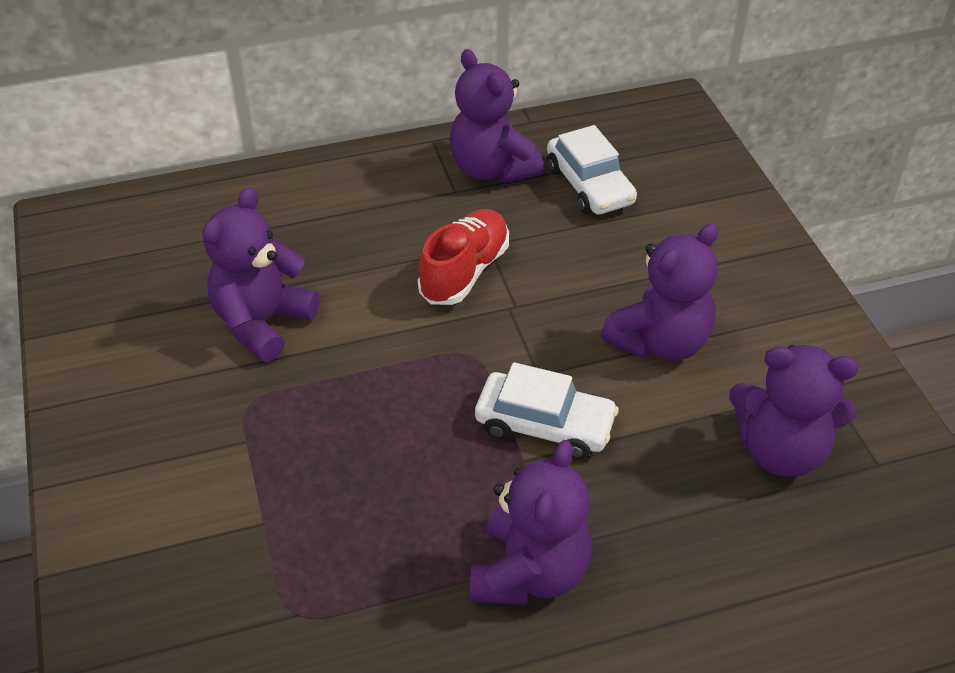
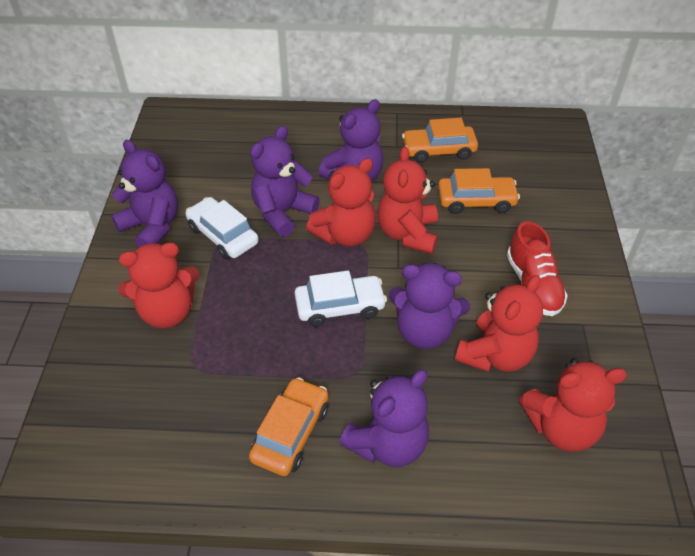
orange car: 0 -> 3
red teddy bear: 0 -> 5

